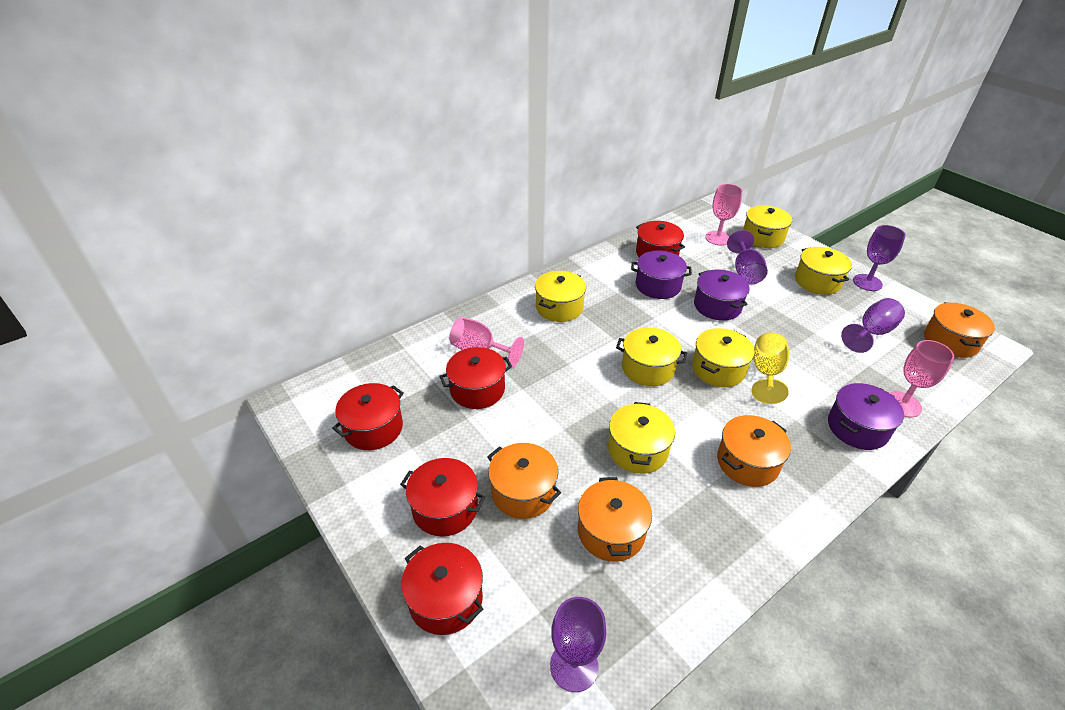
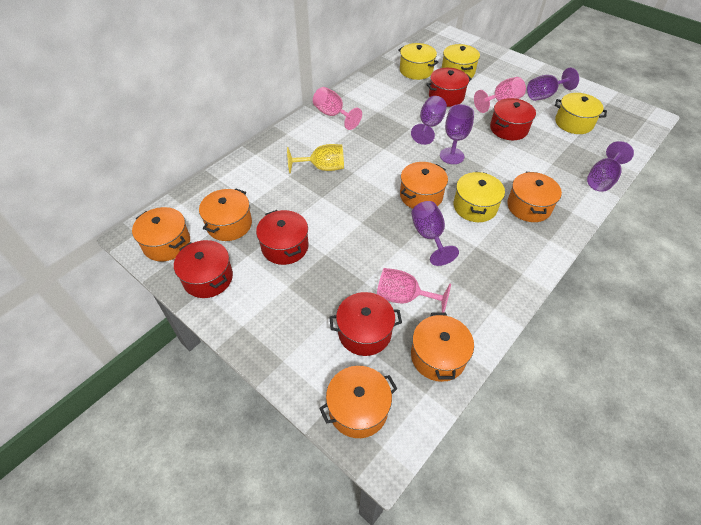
orange pot: 4 -> 6
purple goblet: 4 -> 5
purple pot: 3 -> 0
yellow pot: 6 -> 4

